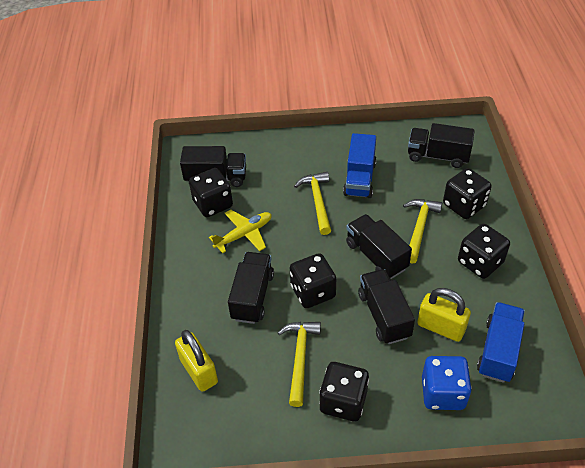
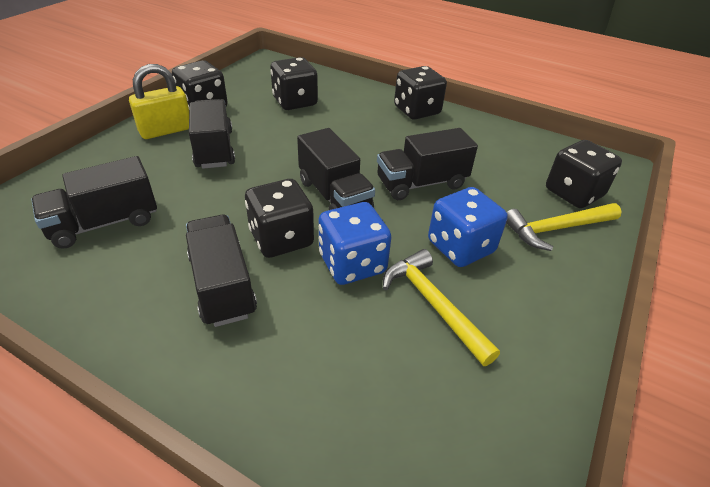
blue dice: 1 -> 2
blue truck: 2 -> 0
yellow hammer: 3 -> 2
yellow padlock: 2 -> 1
yellow plane: 1 -> 0

